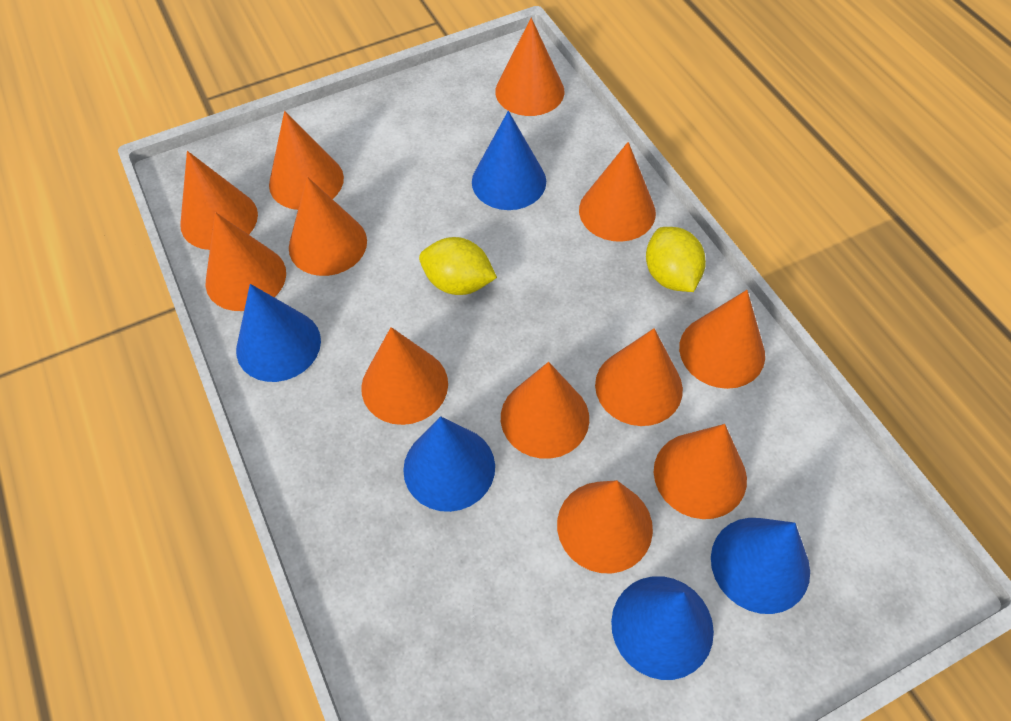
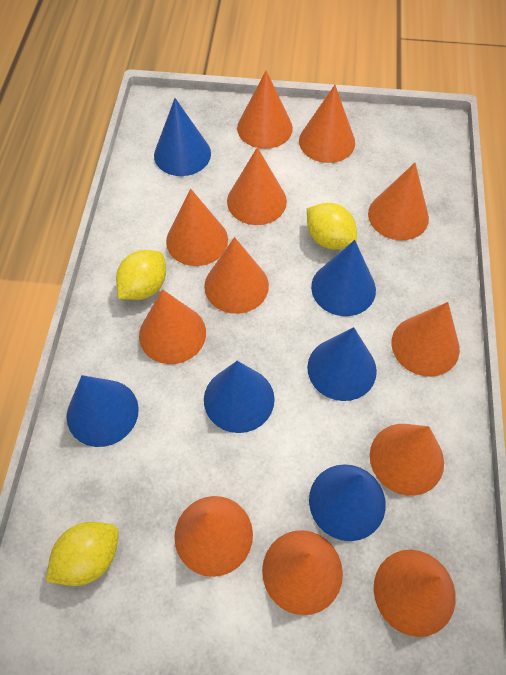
blue cone: 5 -> 6
yellow lemon: 2 -> 3

